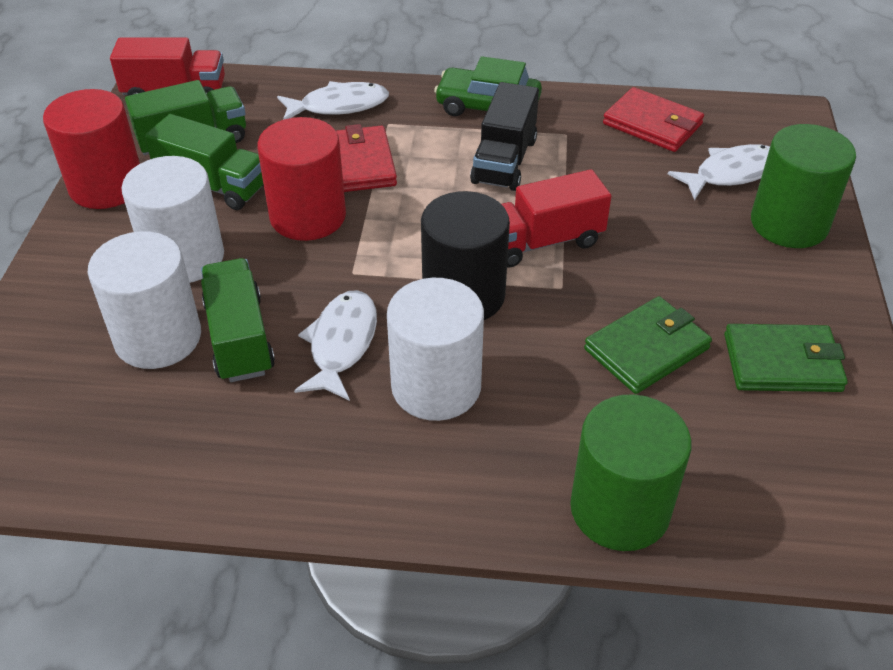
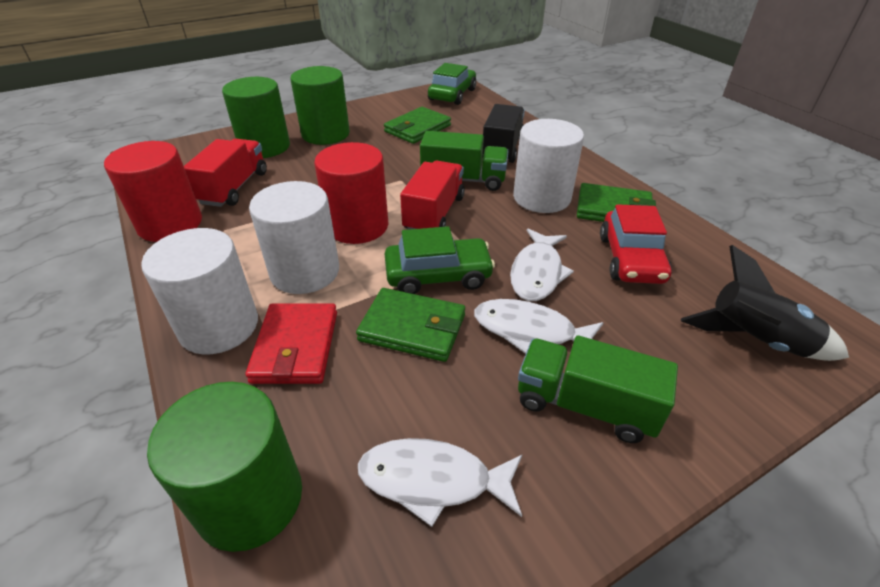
black cylinder: 1 -> 0
black rocket: 0 -> 1
green car: 1 -> 2
green cylinder: 2 -> 3
green truck: 3 -> 2
green wallet: 2 -> 3
red car: 0 -> 1
red wallet: 2 -> 1

